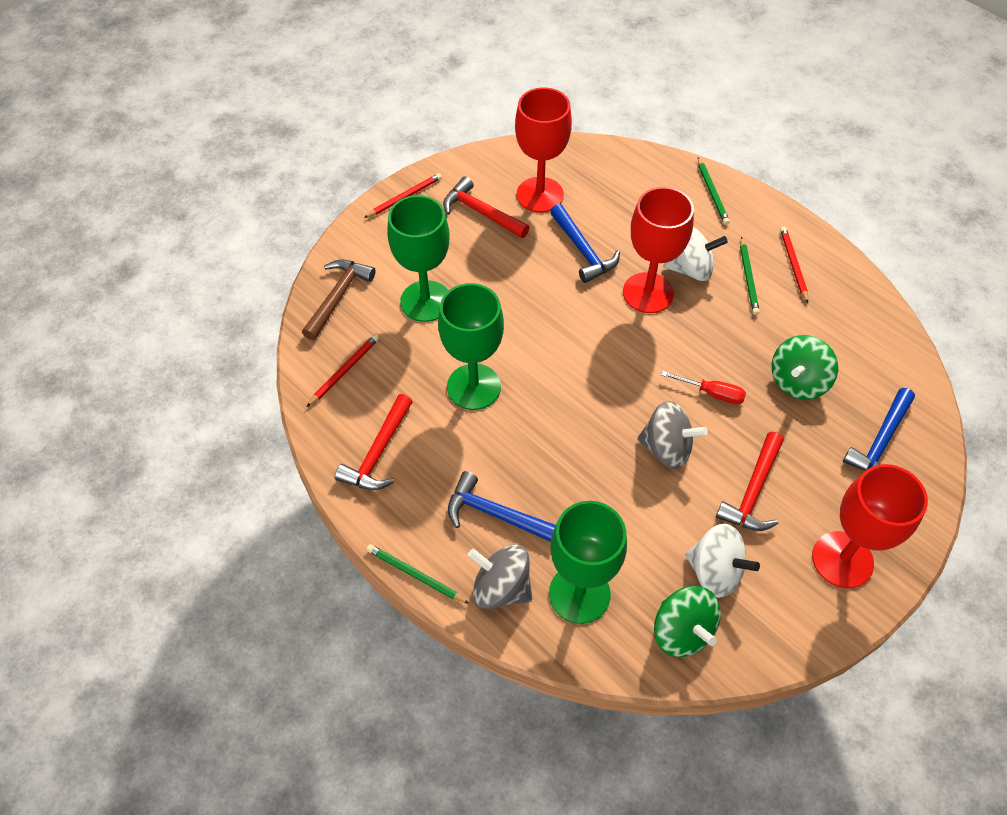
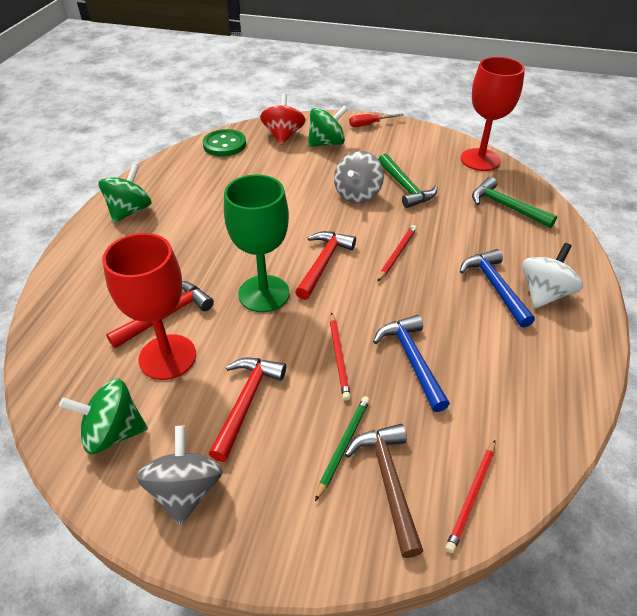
blue hammer: 3 -> 2
green button: 0 -> 1
green goblet: 3 -> 1
green hammer: 0 -> 2
green pencil: 3 -> 1
green spinning top: 2 -> 3
red goblet: 3 -> 2
red spinning top: 0 -> 1
white spinning top: 2 -> 1

